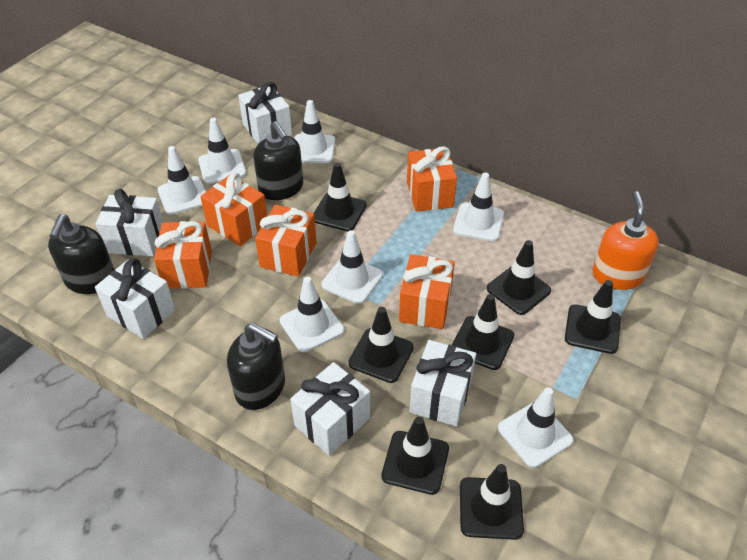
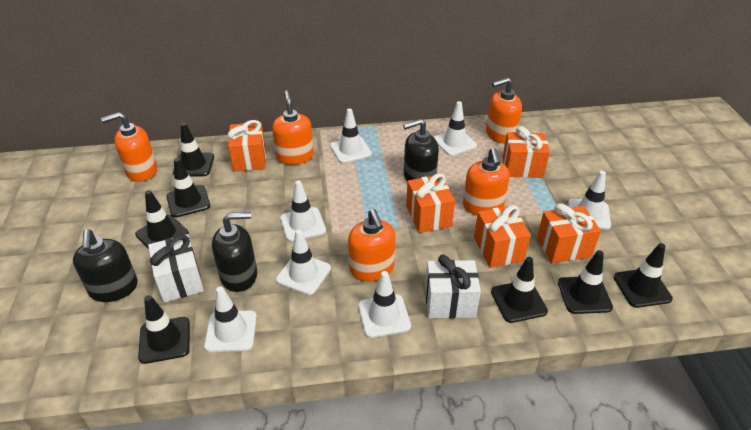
orange soap dispenser: 1 -> 5
white gift: 5 -> 2

